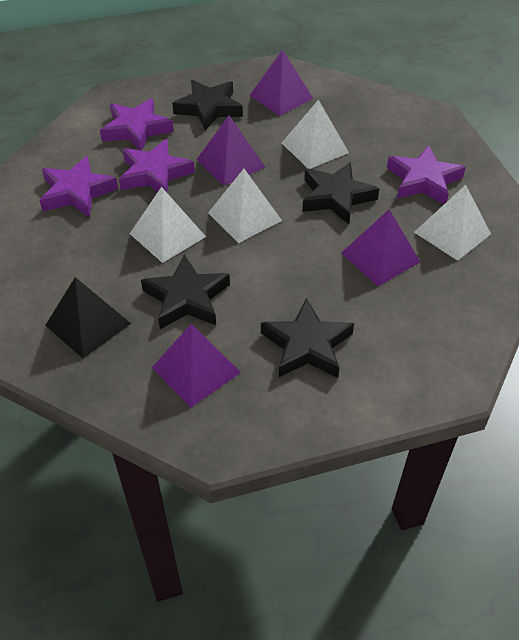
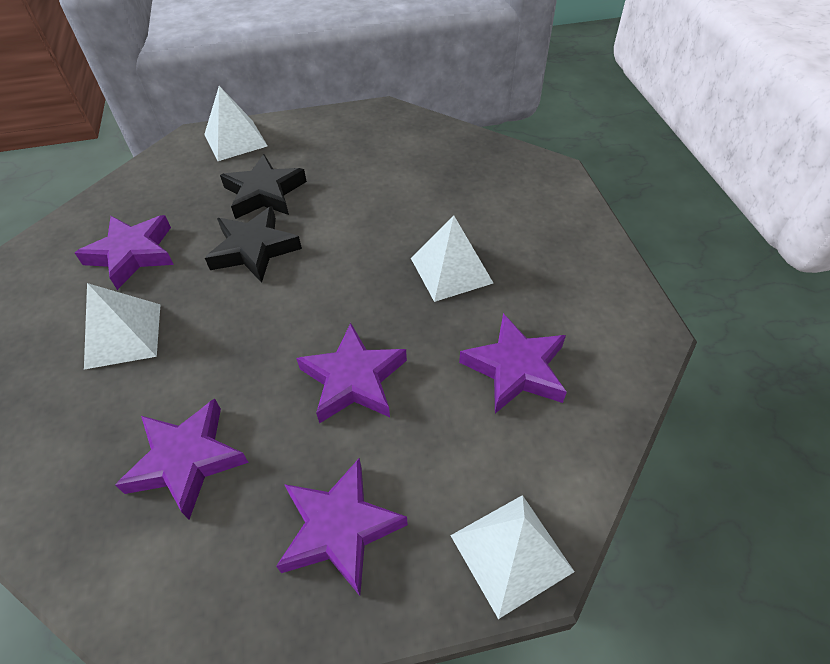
black pyramid: 1 -> 0
black star: 4 -> 2
purple pyramid: 4 -> 0
purple star: 4 -> 5

